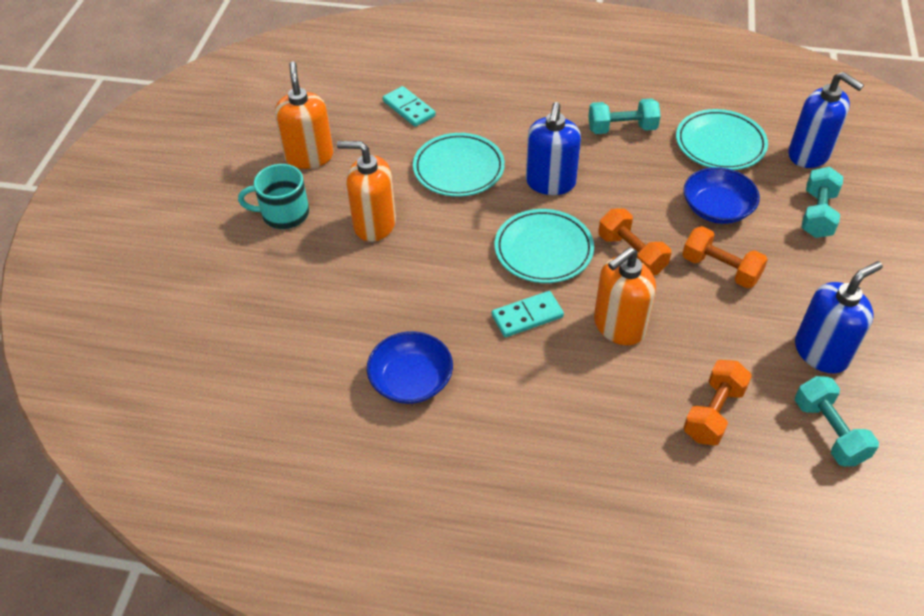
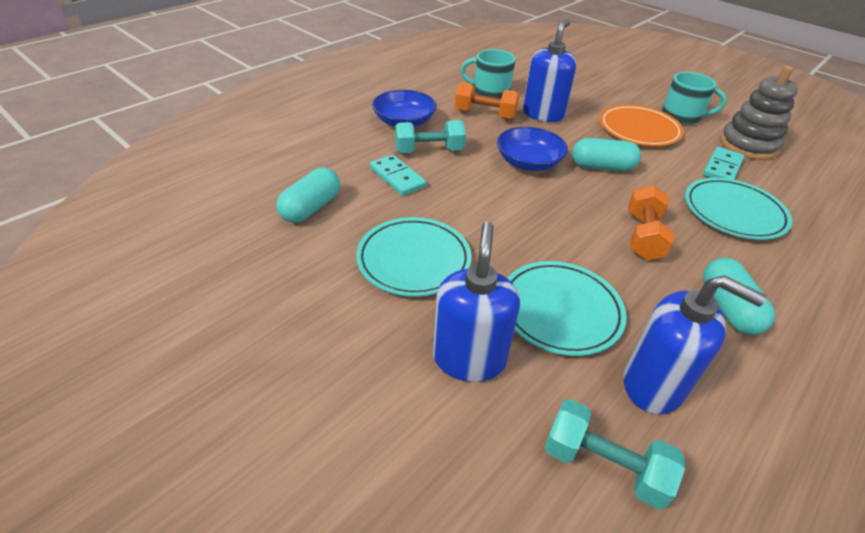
grey stacking toy: 0 -> 1
orange dumbbell: 3 -> 2
orange plate: 0 -> 1
orange soap dispenser: 3 -> 0
turquoise capsule: 0 -> 3
turquoise dumbbell: 3 -> 2
turquoise mug: 1 -> 2

